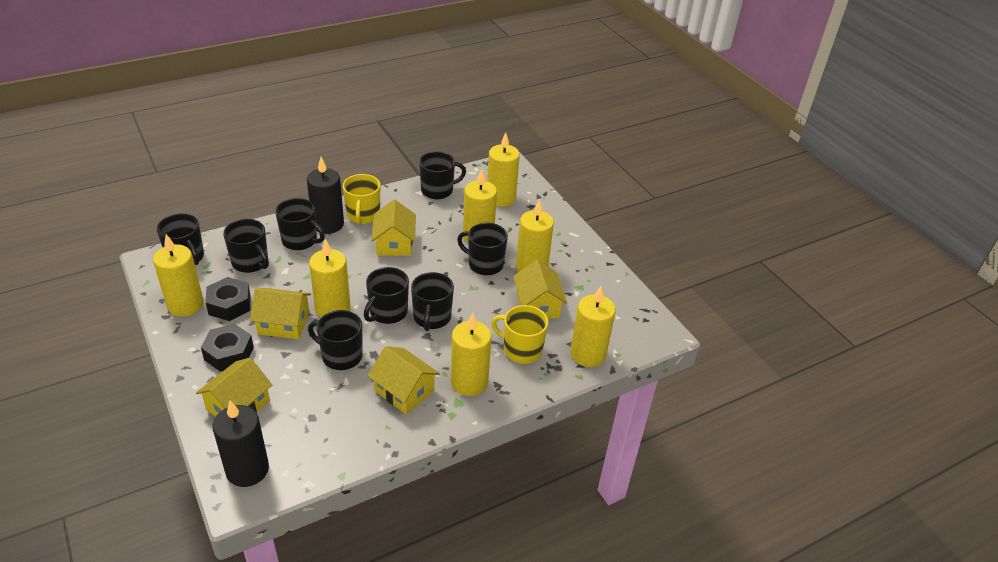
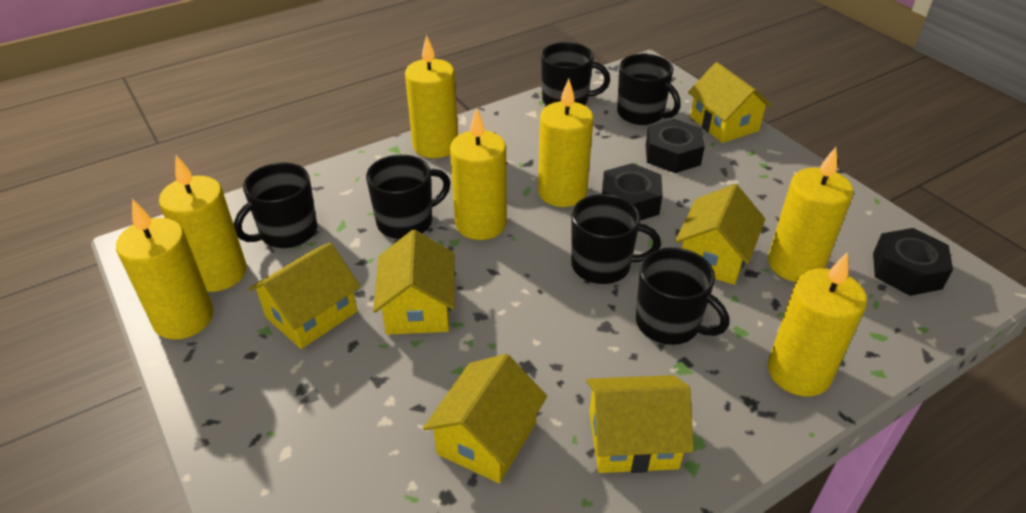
black candle: 2 -> 0
black mug: 8 -> 6
black nut: 2 -> 3
yellow house: 5 -> 6
yellow mug: 2 -> 0

